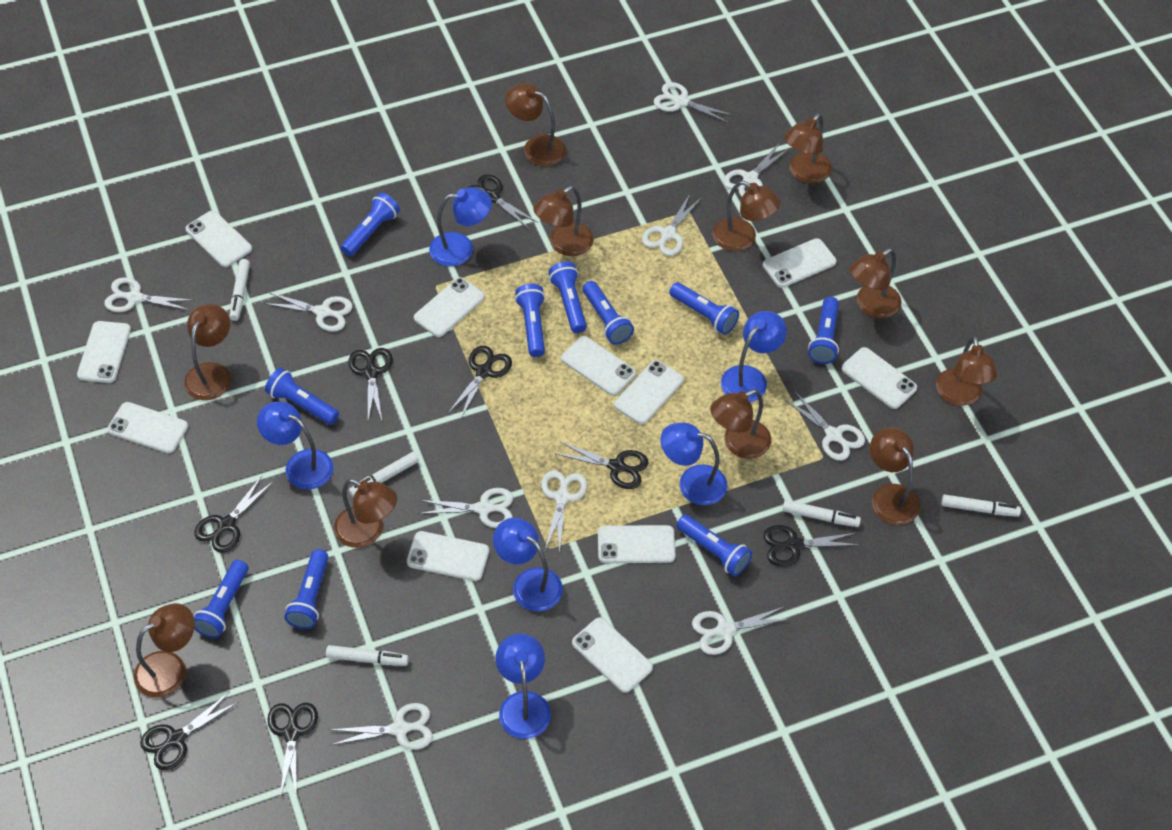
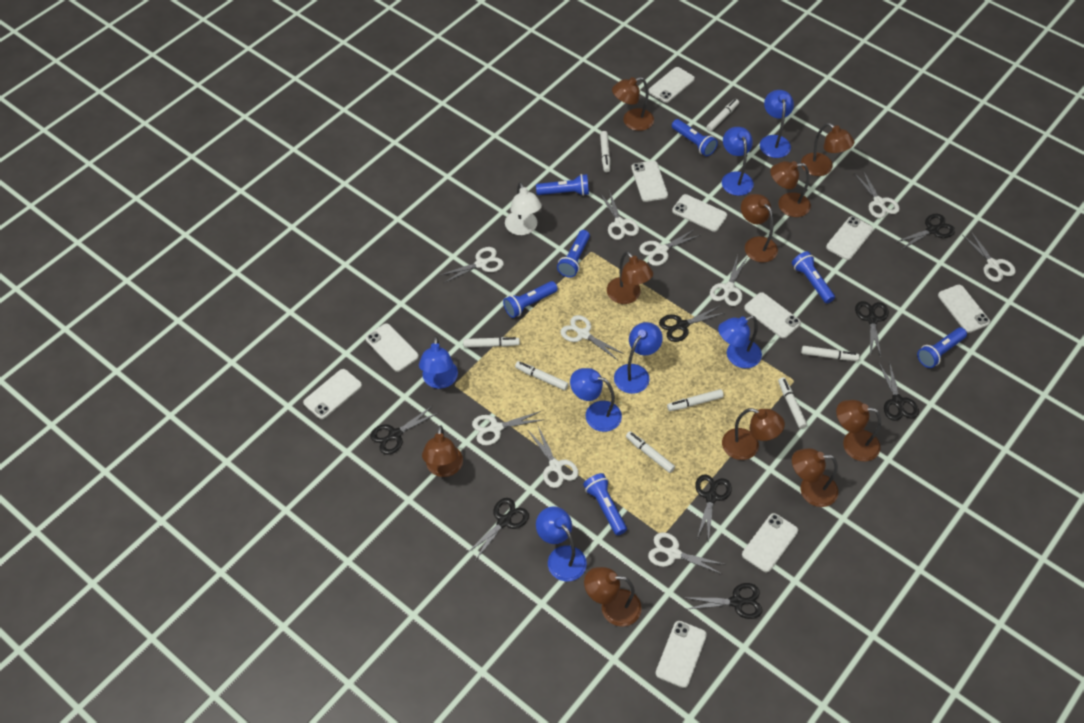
blue flashlight: 10 -> 7
blue lamp: 6 -> 7
brown lamp: 11 -> 10
white lamp: 0 -> 1
white marker: 5 -> 8
white phone: 11 -> 10

